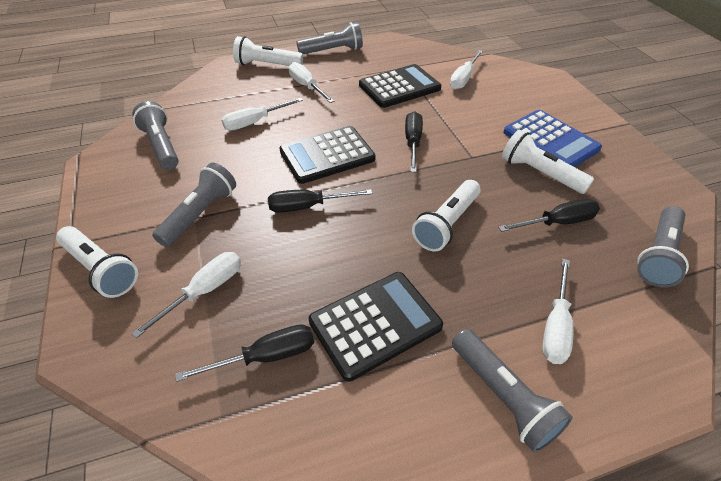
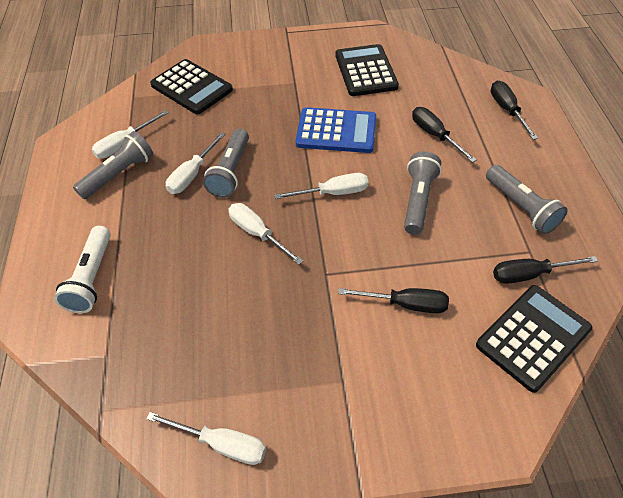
grey flashlight: 5 -> 4
white flashlight: 4 -> 1

